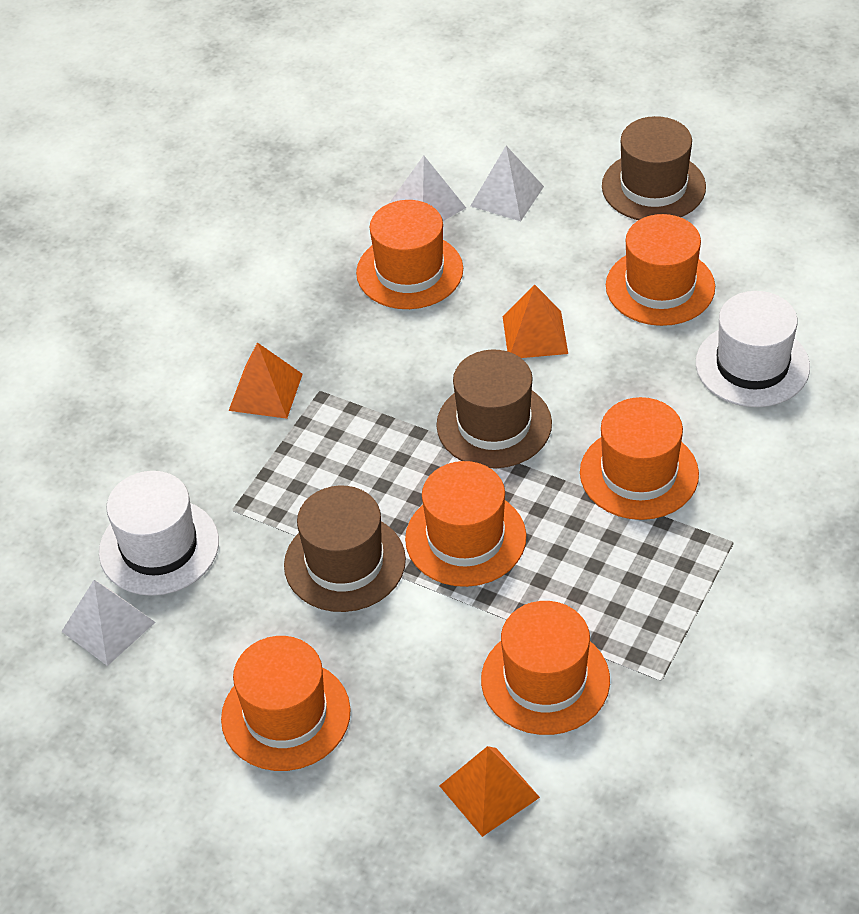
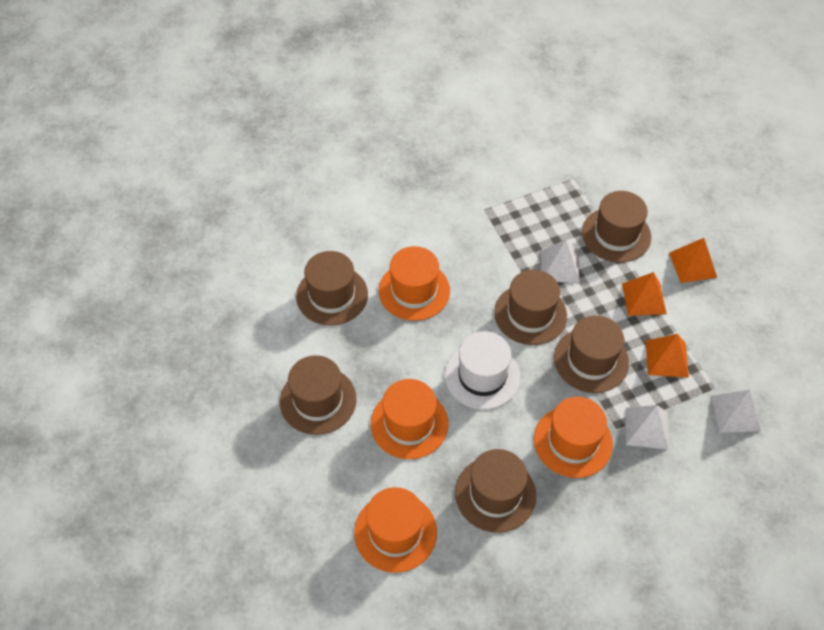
brown hat: 3 -> 6
orange hat: 6 -> 4
white hat: 2 -> 1

